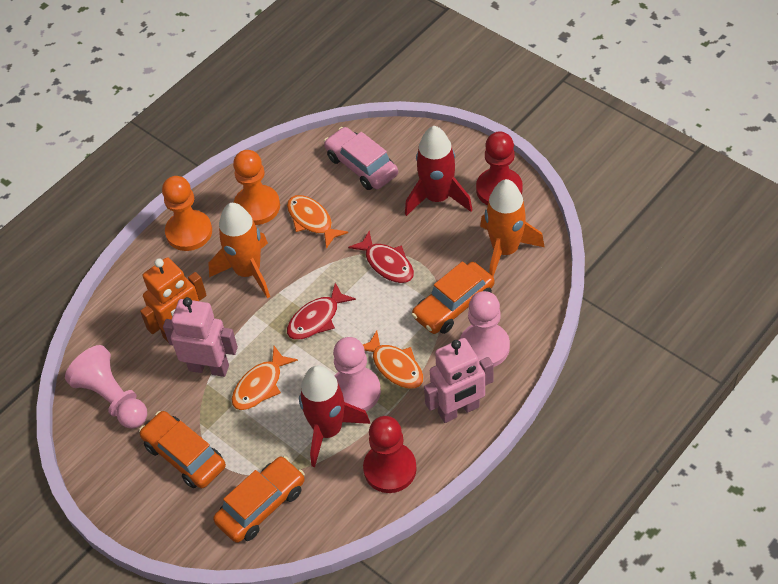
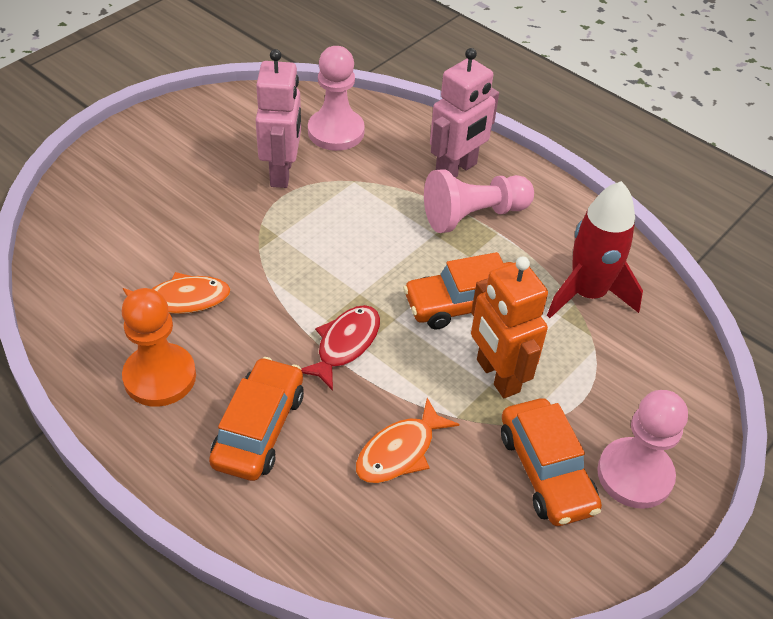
orange fish: 3 -> 2
orange pawn: 2 -> 1
orange rocket: 2 -> 0
pink car: 1 -> 0
red fish: 2 -> 1
red pawn: 2 -> 0
red rocket: 2 -> 1

